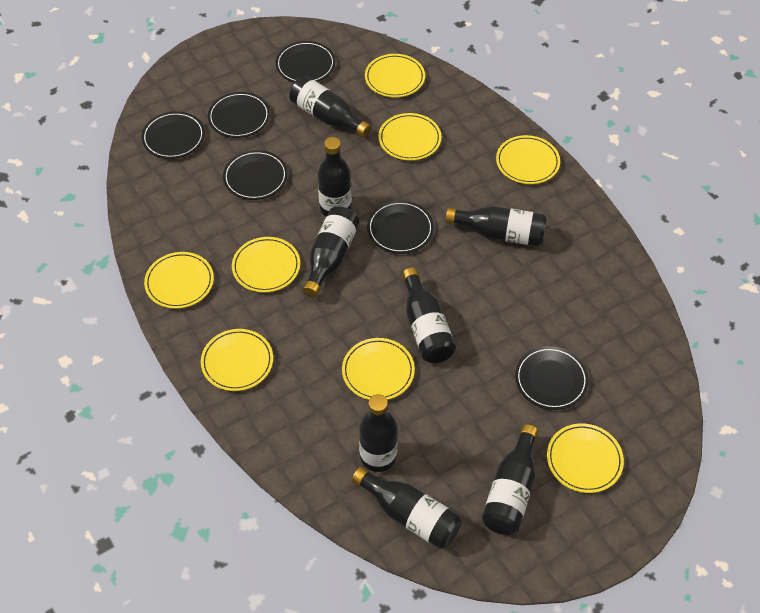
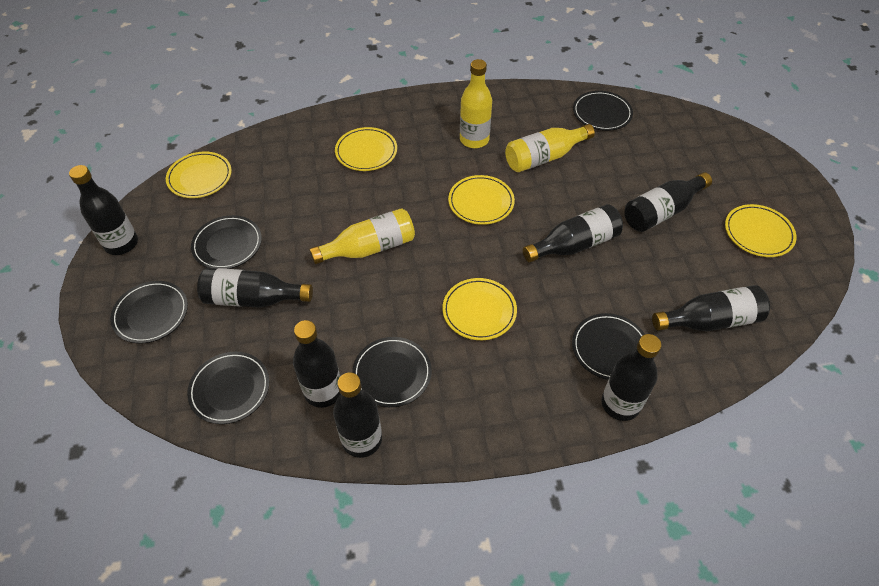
yellow bottle: 0 -> 3
yellow plate: 8 -> 5

